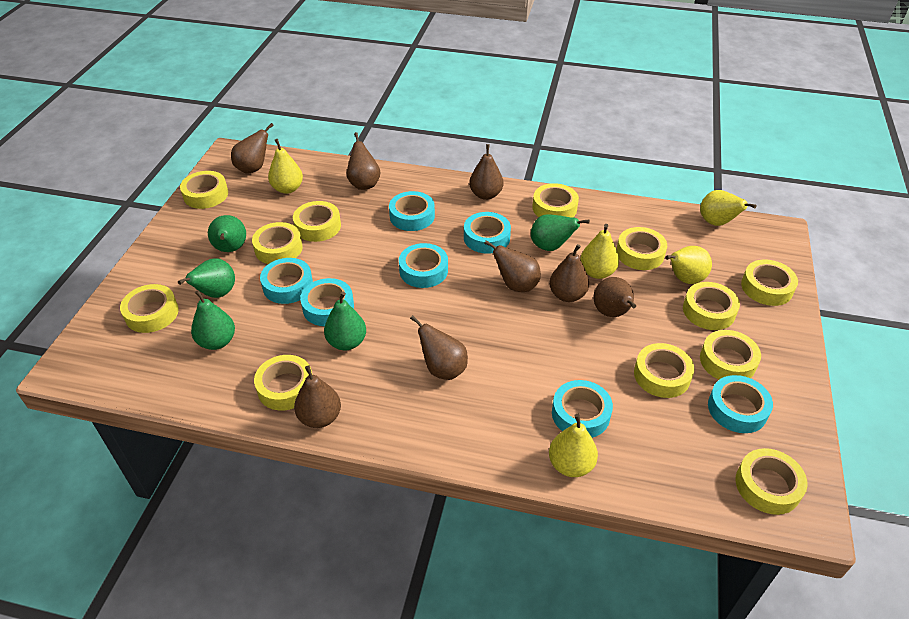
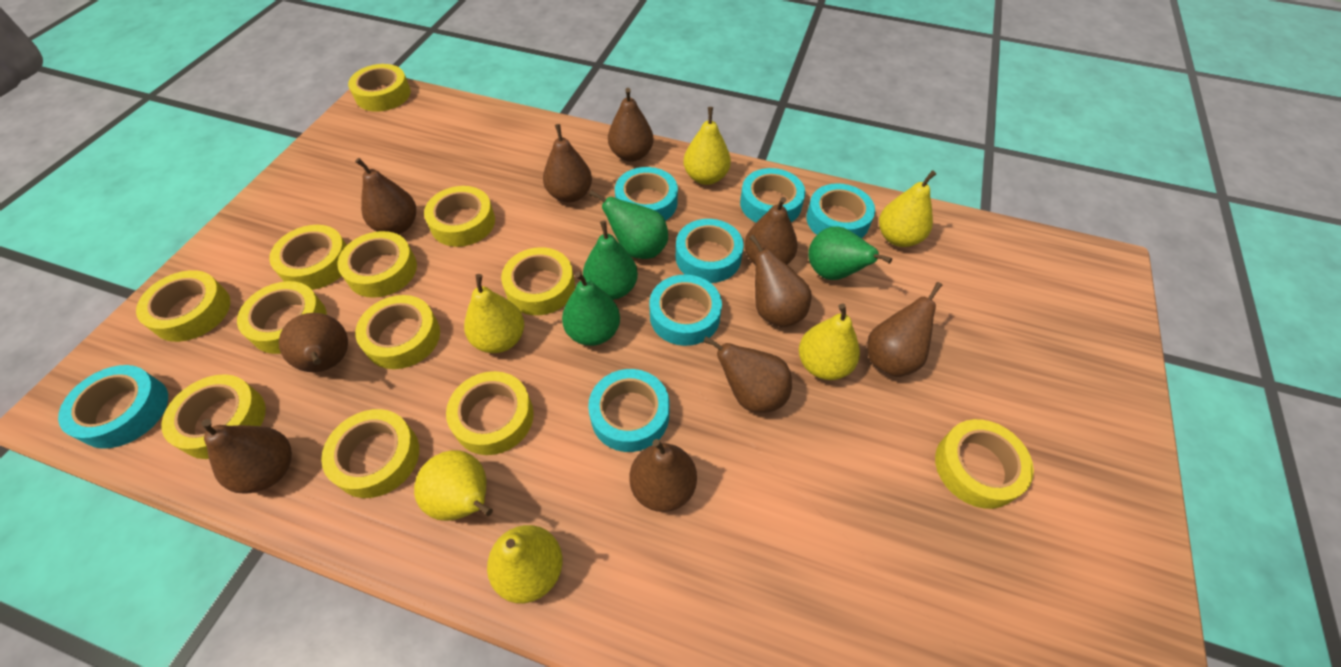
brown pear: 8 -> 10
green pear: 5 -> 4
yellow pear: 5 -> 6

